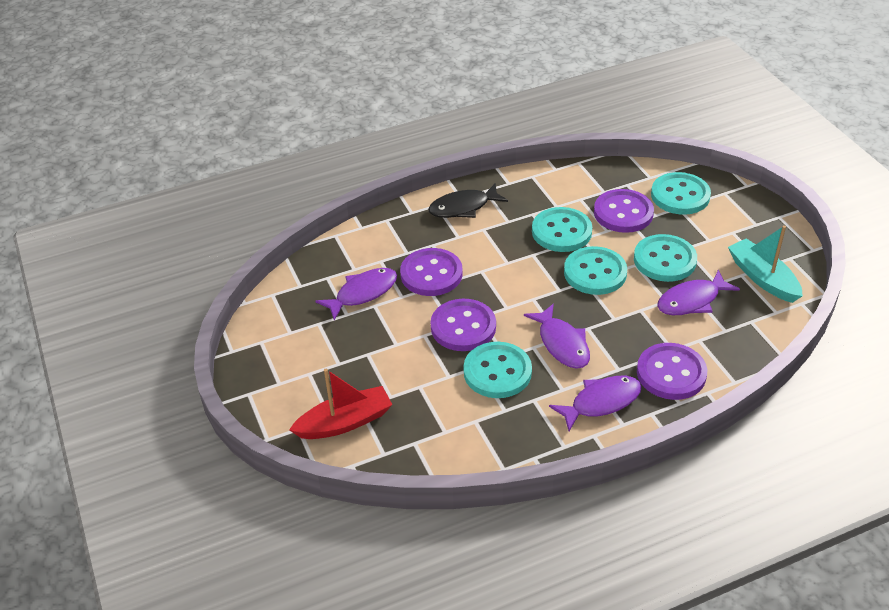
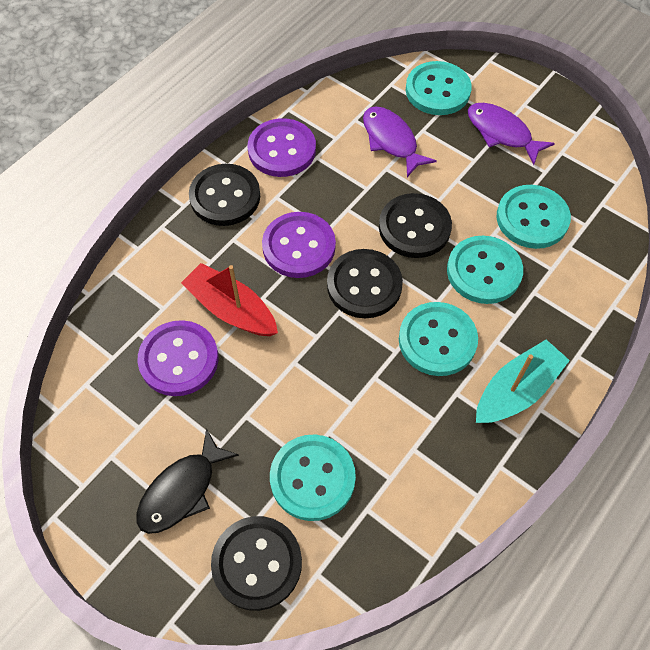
black button: 0 -> 4
purple button: 4 -> 3
purple fish: 4 -> 2

